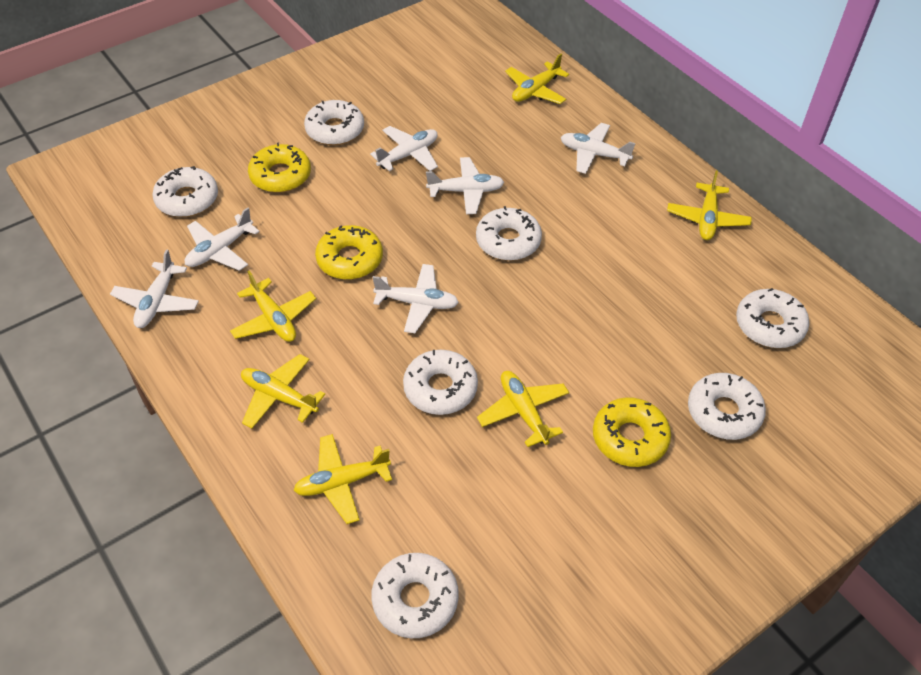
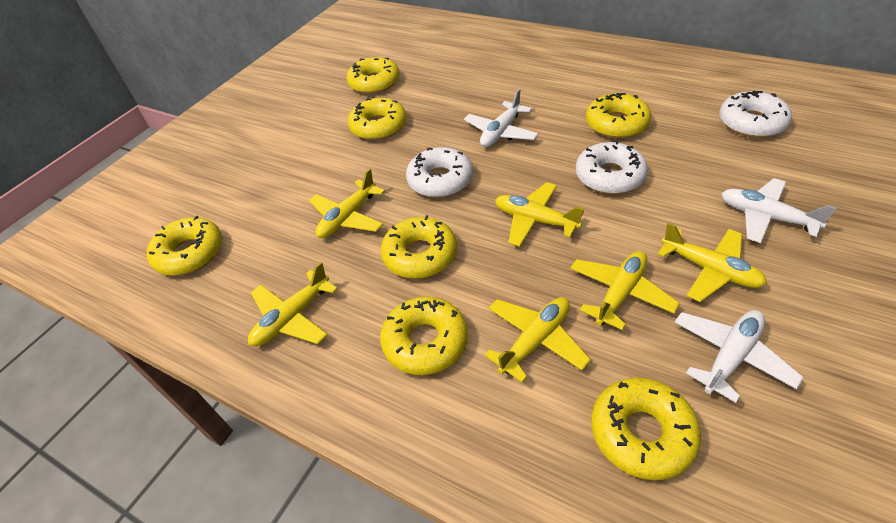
white donut: 7 -> 3
white plane: 6 -> 3
yellow donut: 3 -> 7

